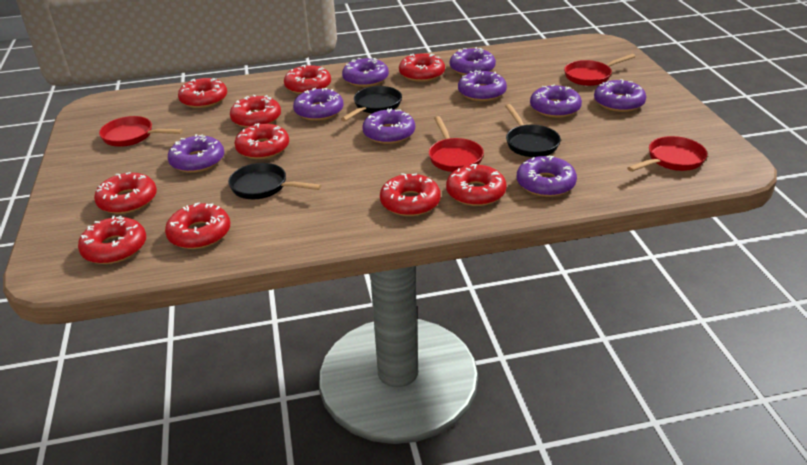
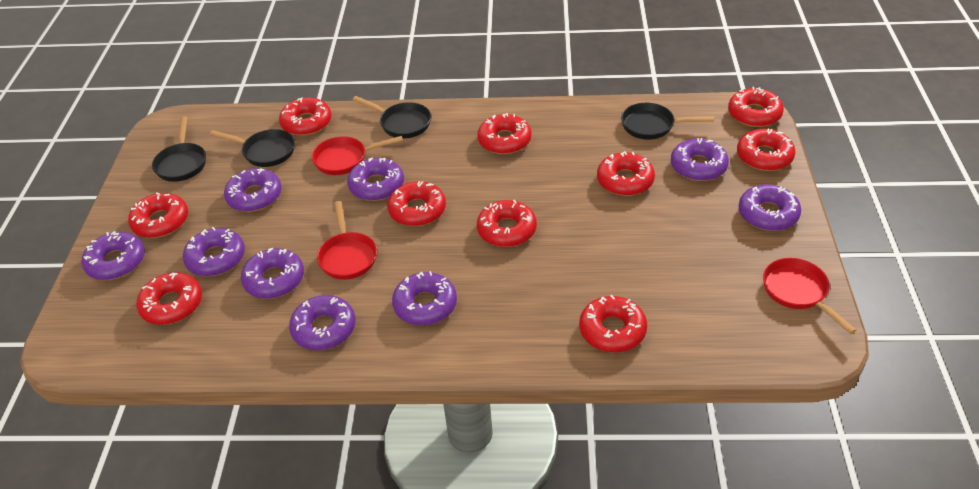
black pan: 3 -> 4
red pan: 4 -> 3

